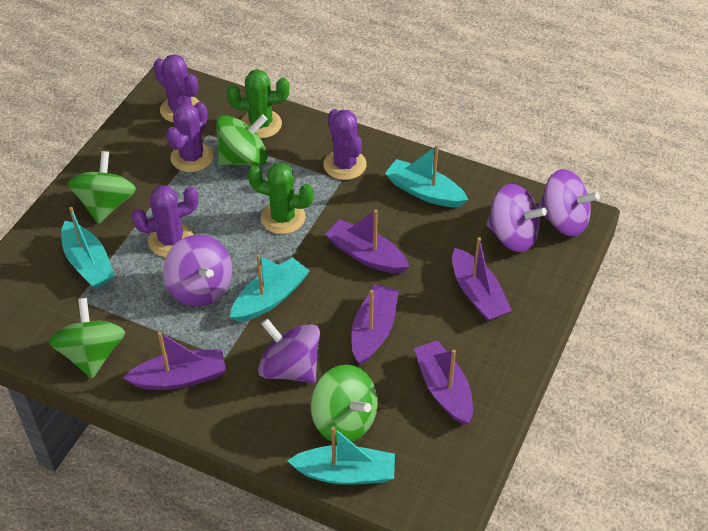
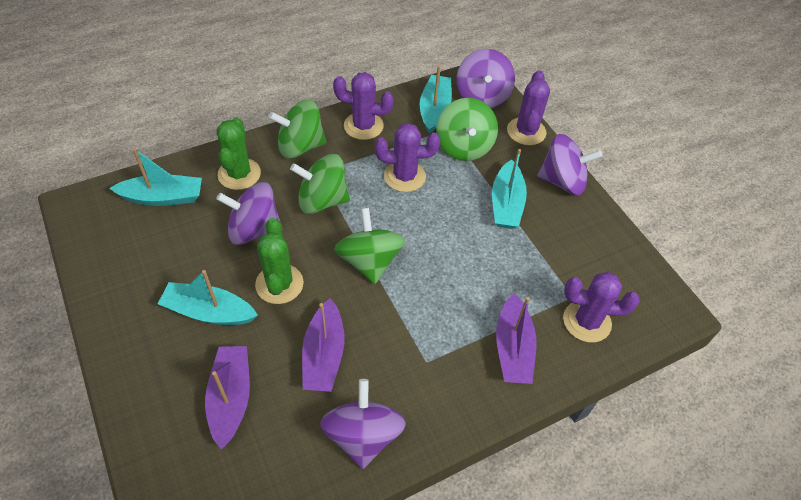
purple boat: 5 -> 3

